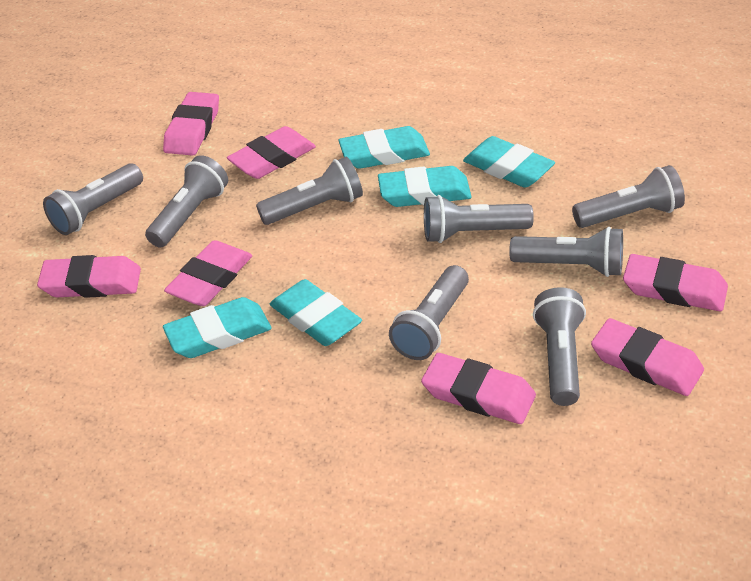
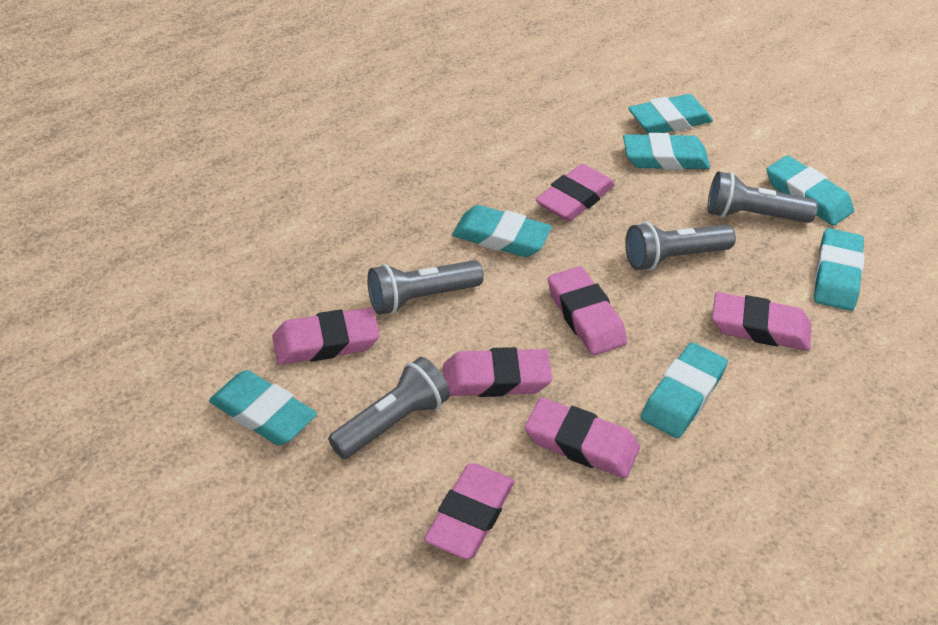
grey flashlight: 8 -> 4
turquoise eraser: 5 -> 7

